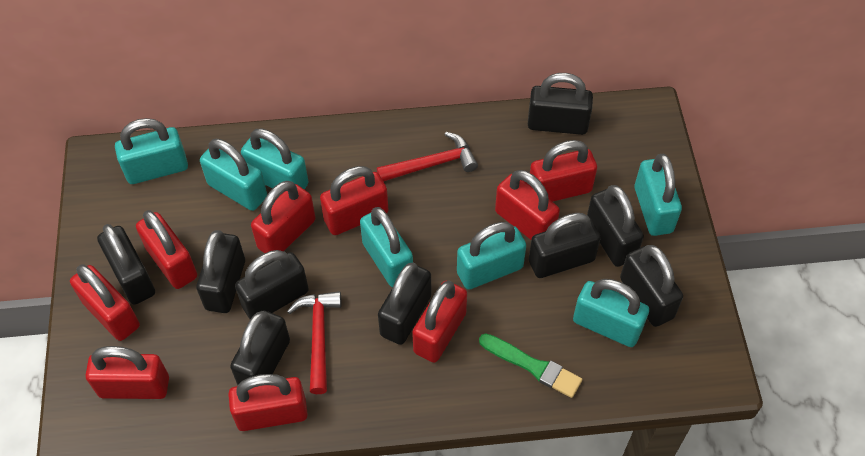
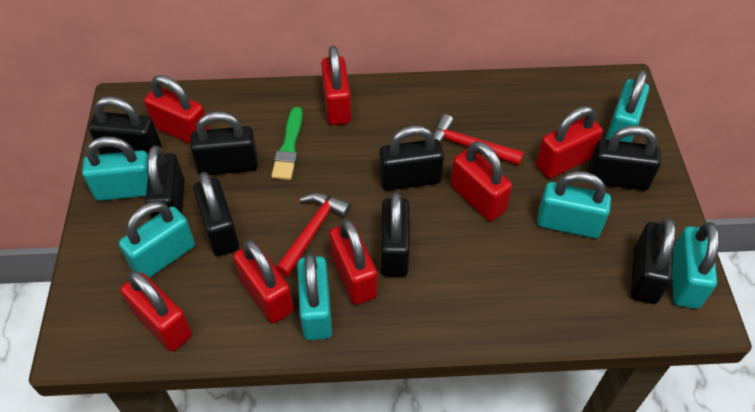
black padlock: 9 -> 8
red padlock: 9 -> 7
turquoise padlock: 7 -> 6

